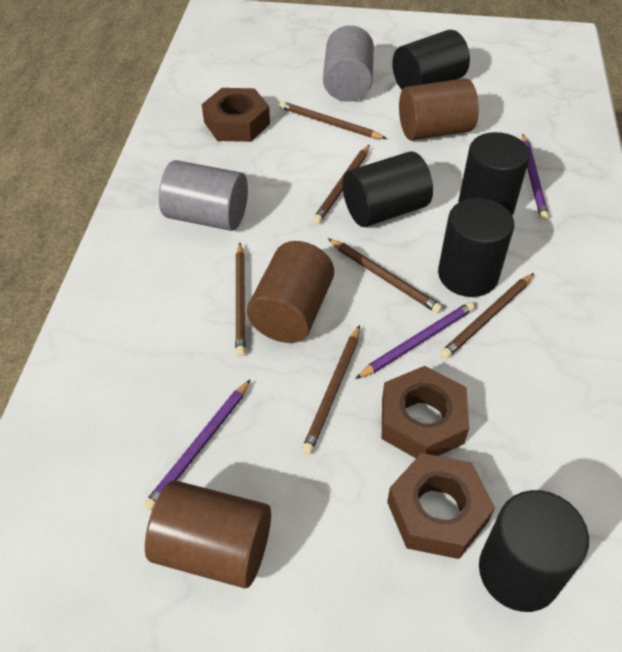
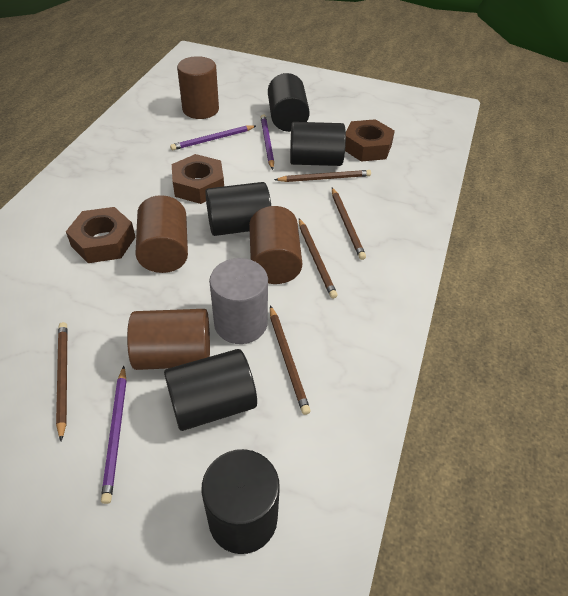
brown cylinder: 3 -> 4
brown pencil: 6 -> 5
grey cylinder: 2 -> 1

